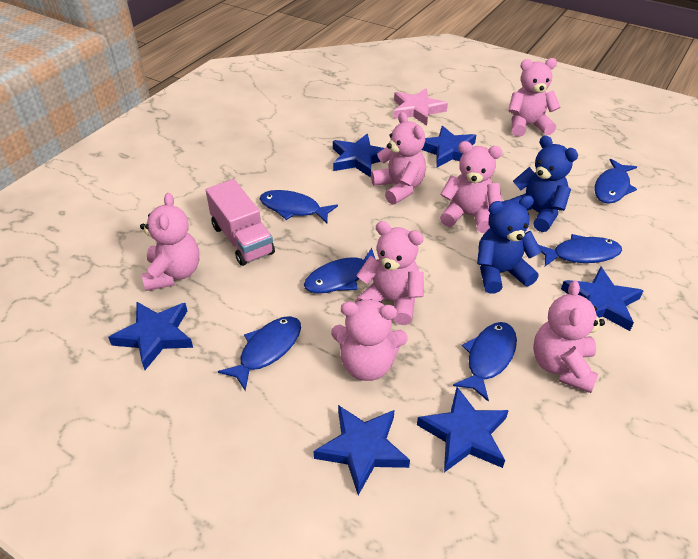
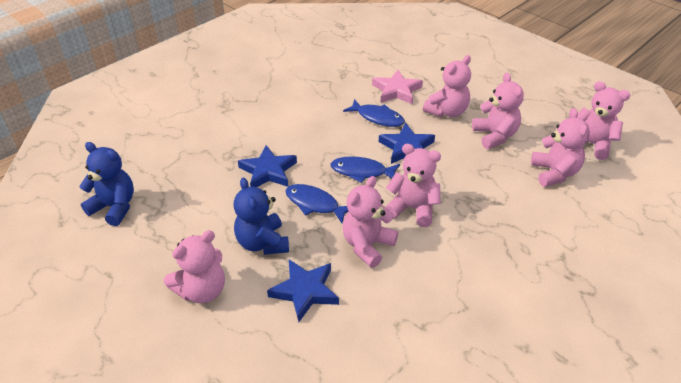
blue fish: 6 -> 3
blue star: 6 -> 3
pink truck: 1 -> 0

